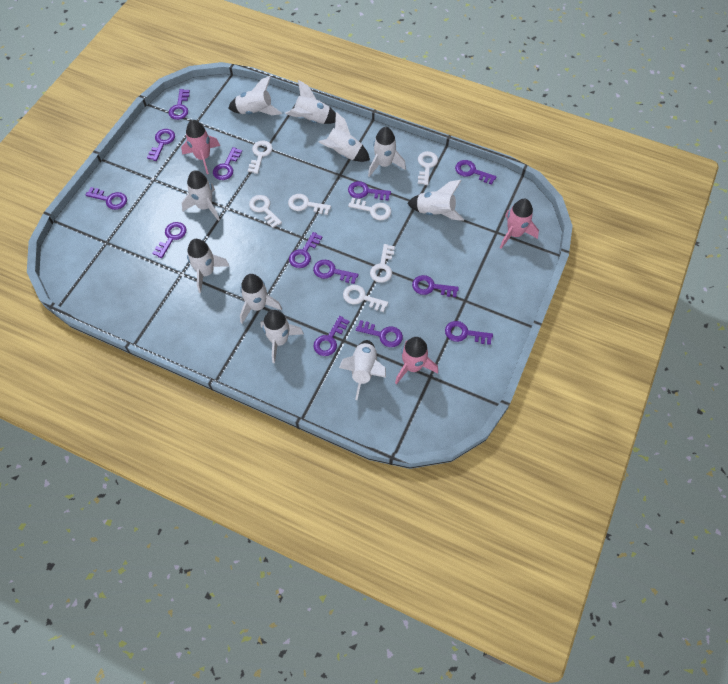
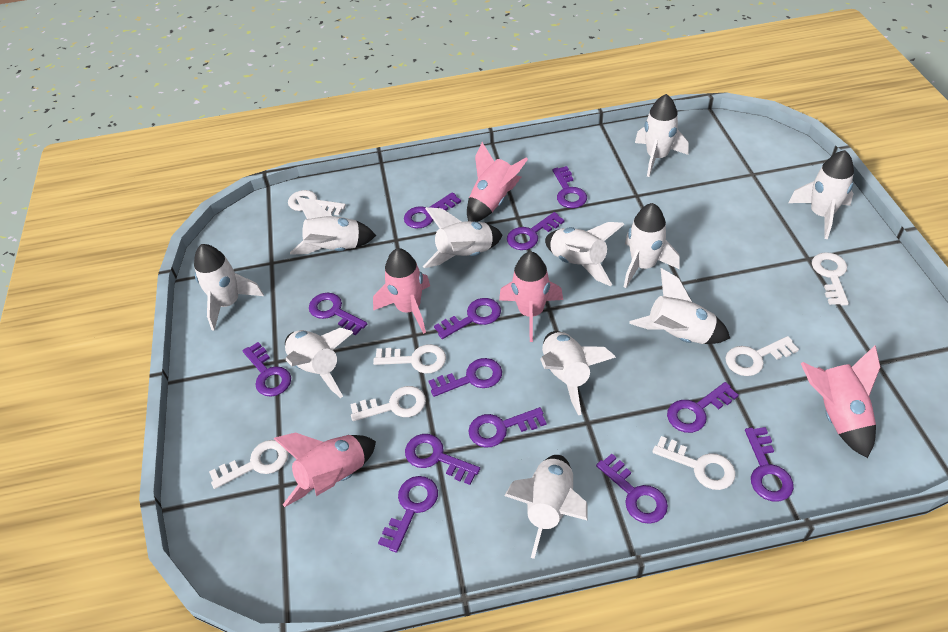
pink rocket: 3 -> 5
white rocket: 10 -> 11

